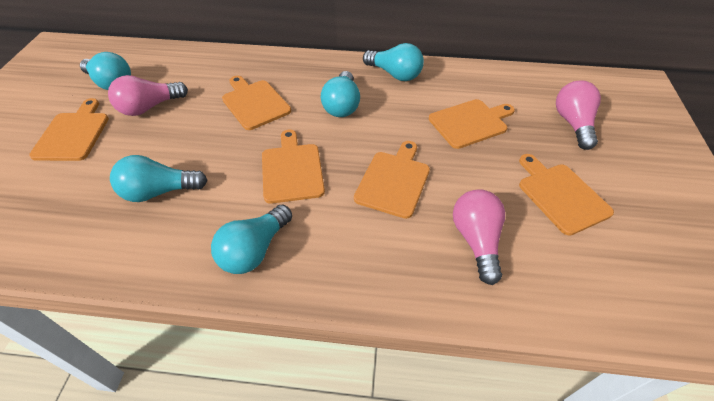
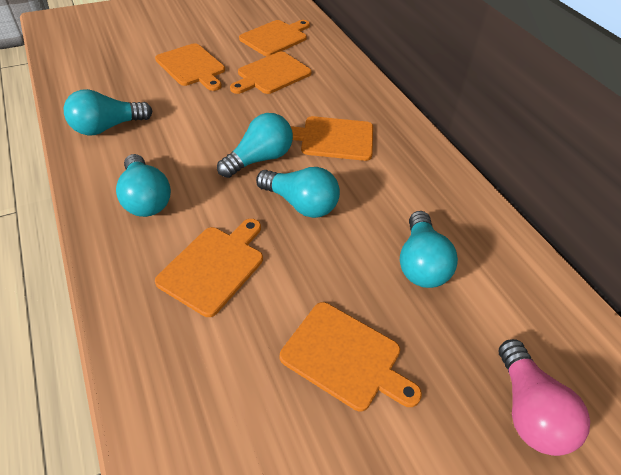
pink light bulb: 3 -> 1

